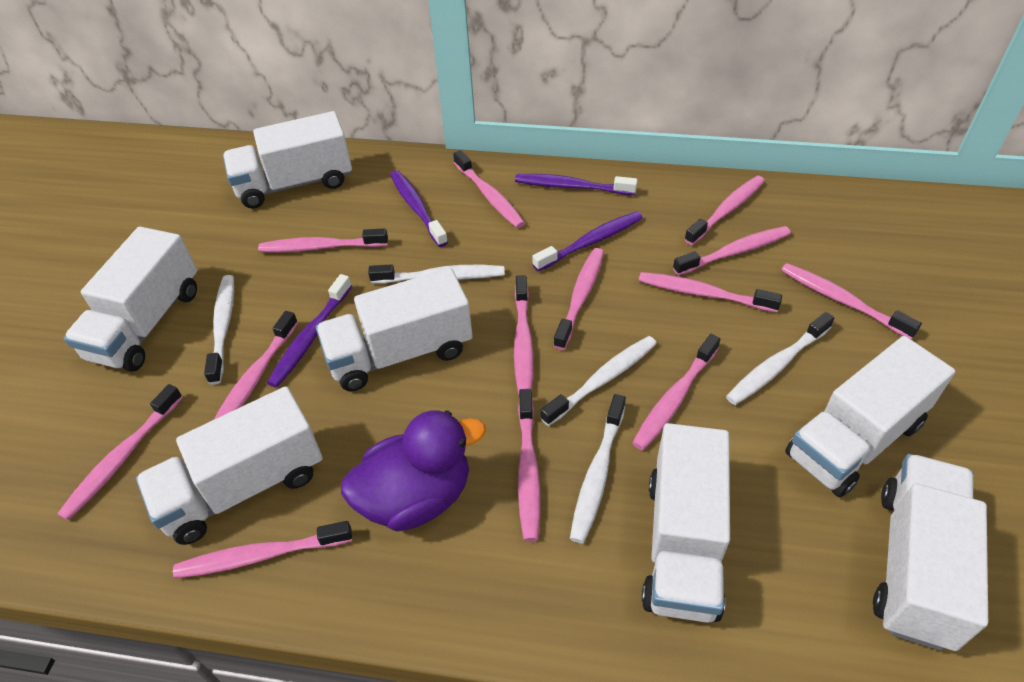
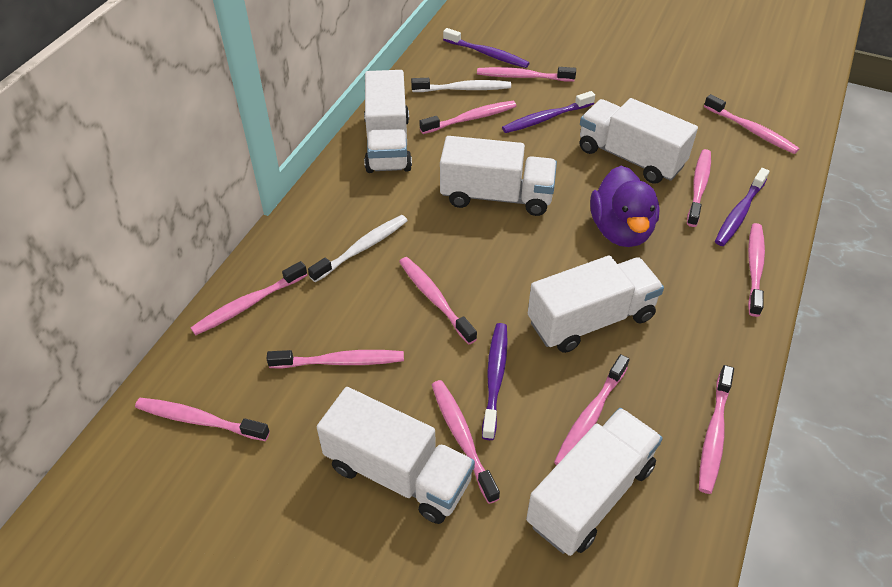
pink toothbrush: 13 -> 12
white toothbrush: 5 -> 2
white truck: 7 -> 6

